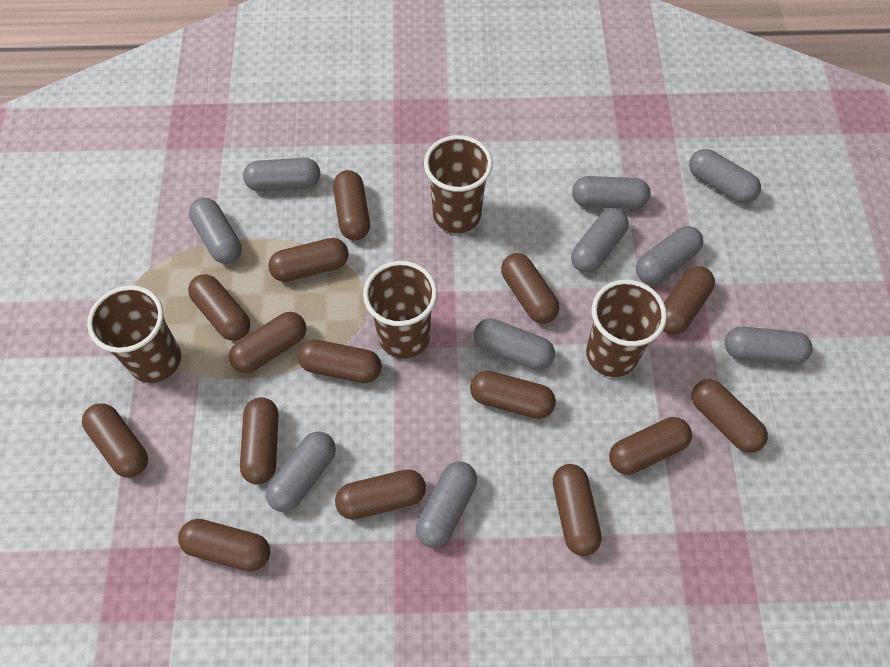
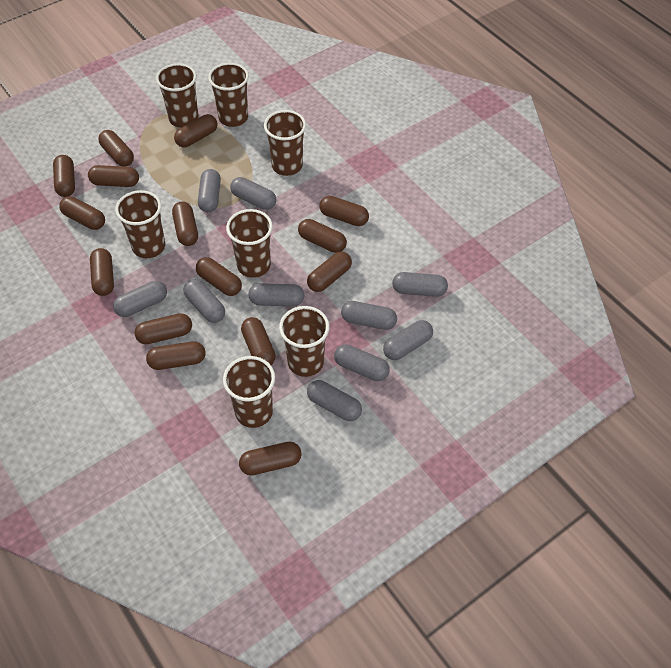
brown cup: 4 -> 7

